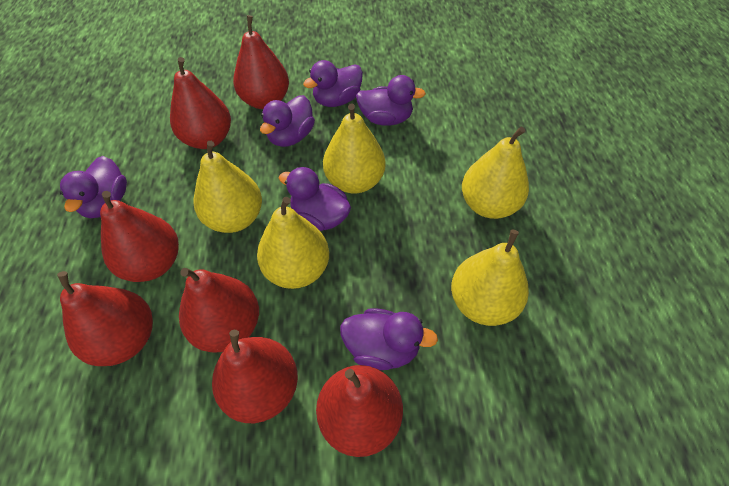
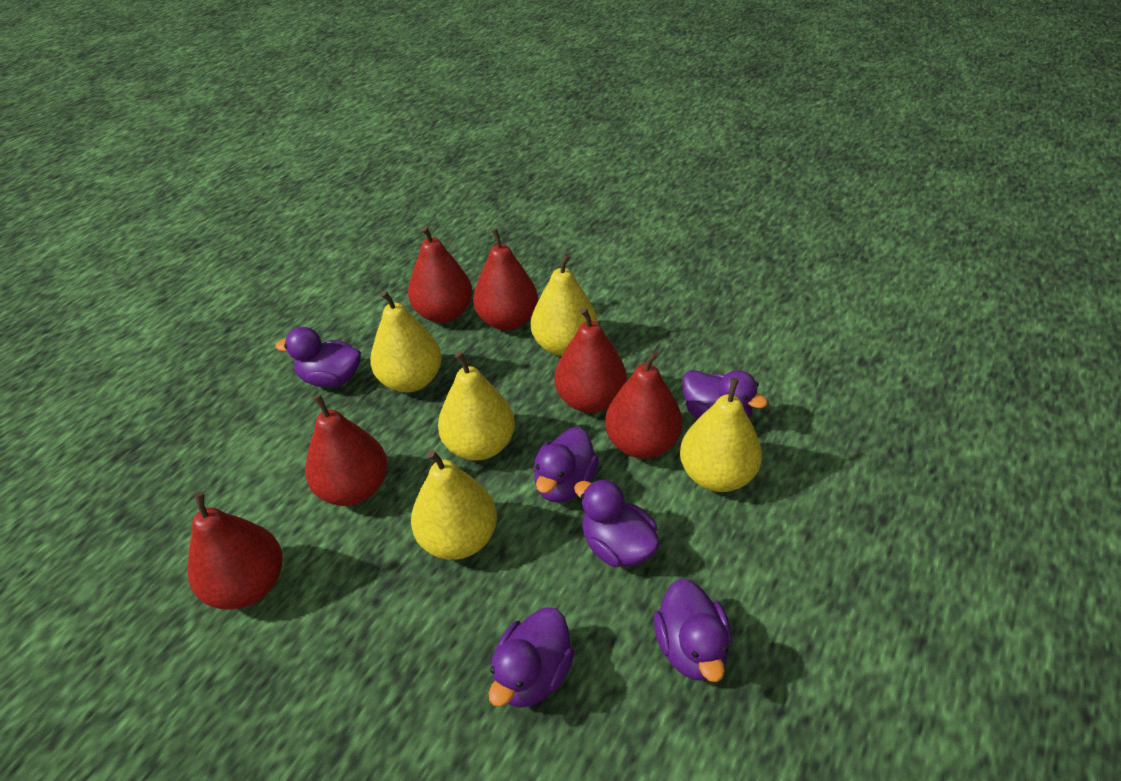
red pear: 7 -> 6

